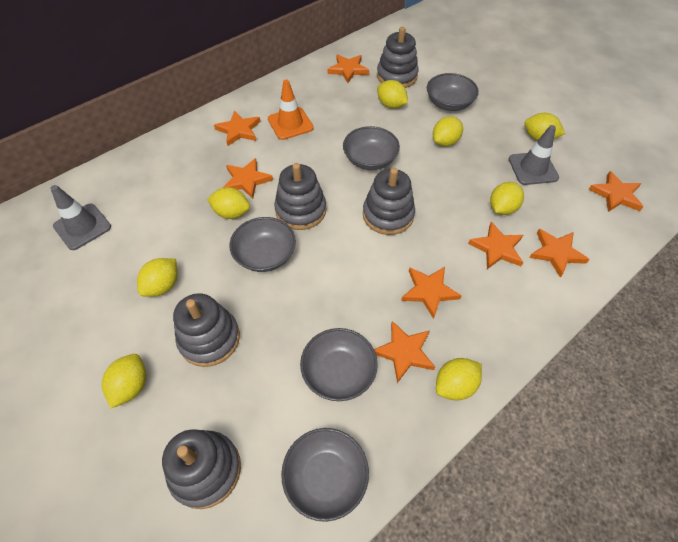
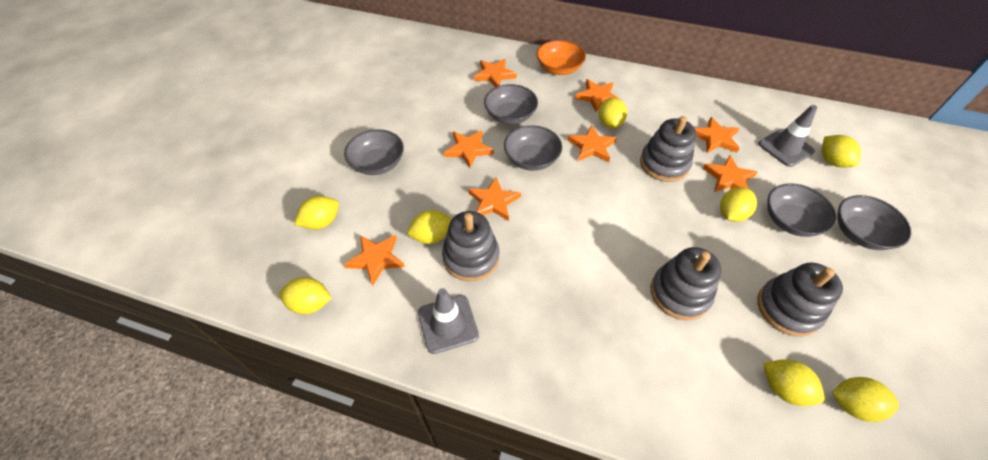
grey stacking toy: 5 -> 4
orange bowl: 0 -> 1
orange traffic cone: 1 -> 0

